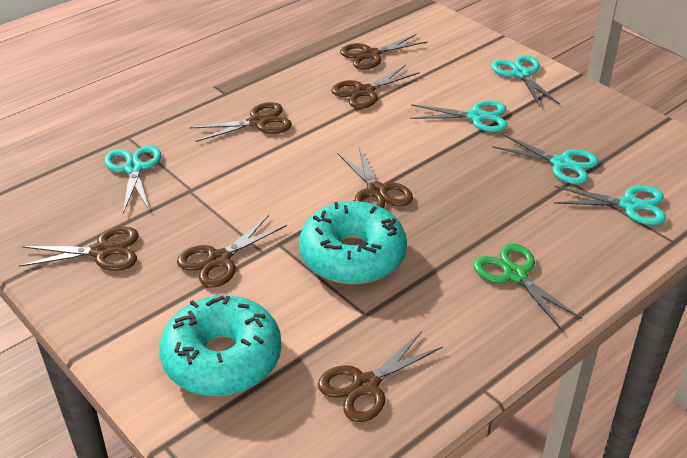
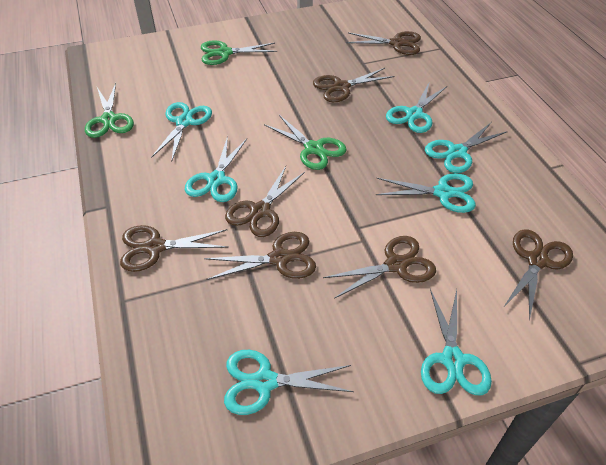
green scissors: 1 -> 3
turquoise donut: 2 -> 0
turquoise scissors: 5 -> 7

